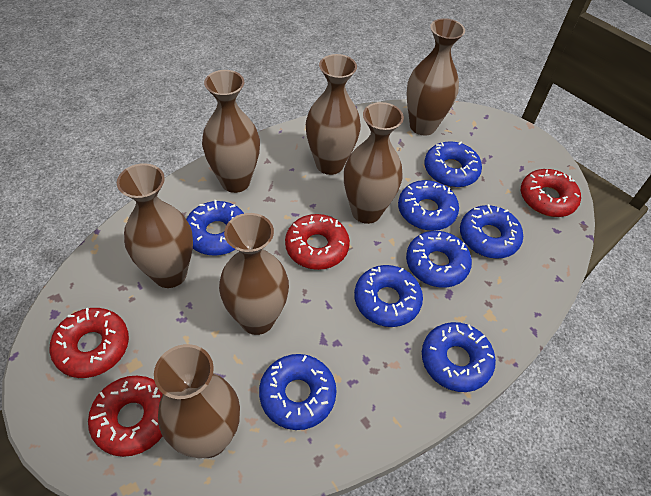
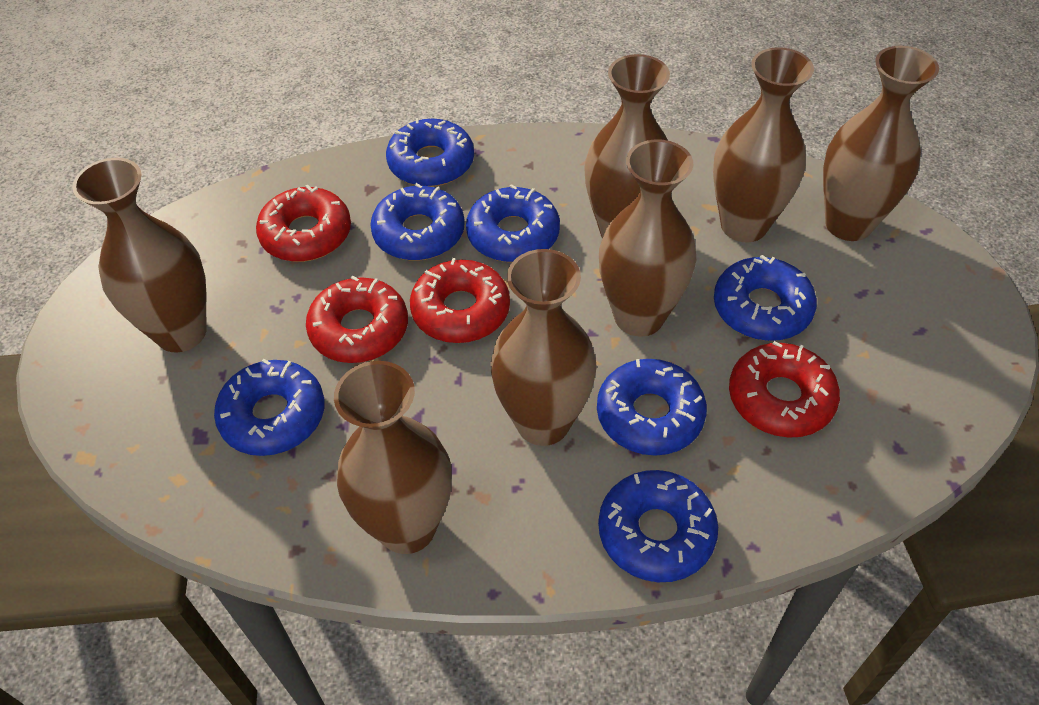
blue donut: 8 -> 7

